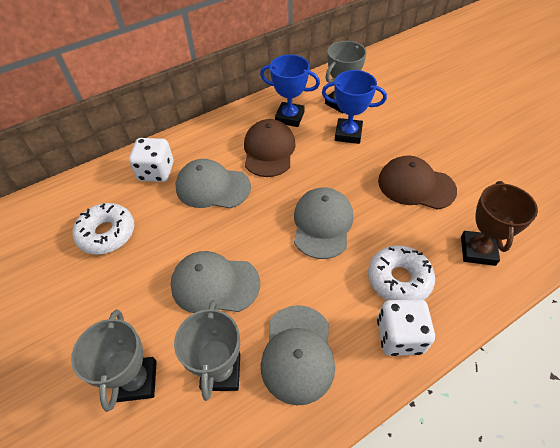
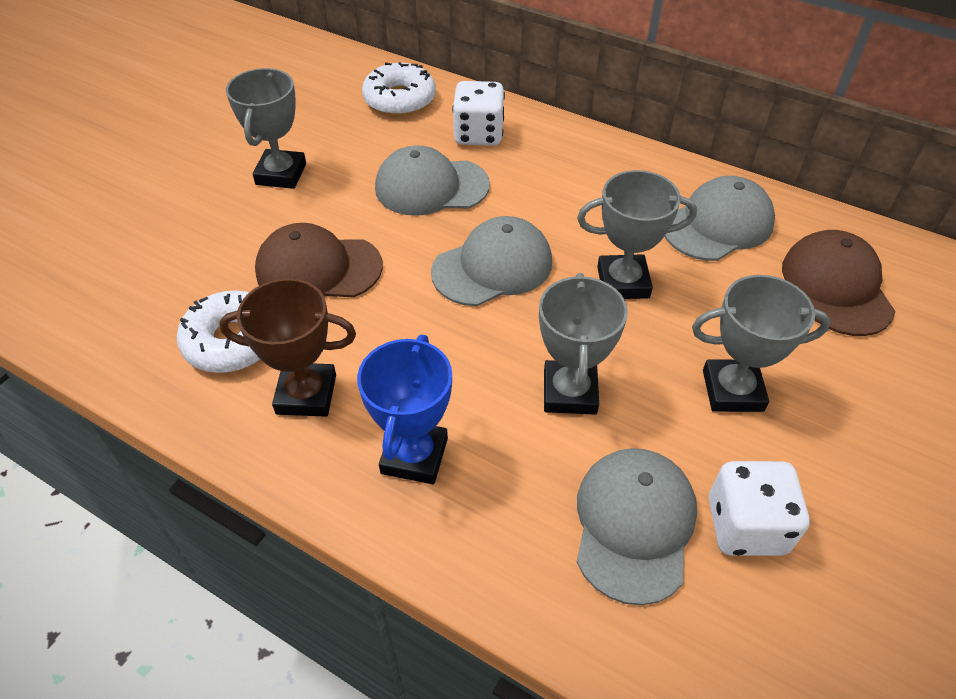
blue trophy: 2 -> 1
grey trophy: 3 -> 4

